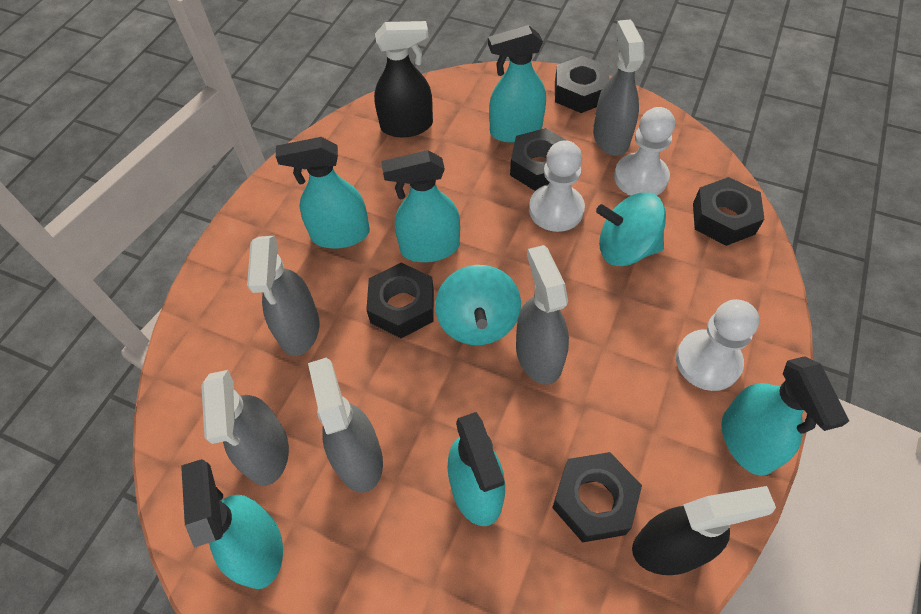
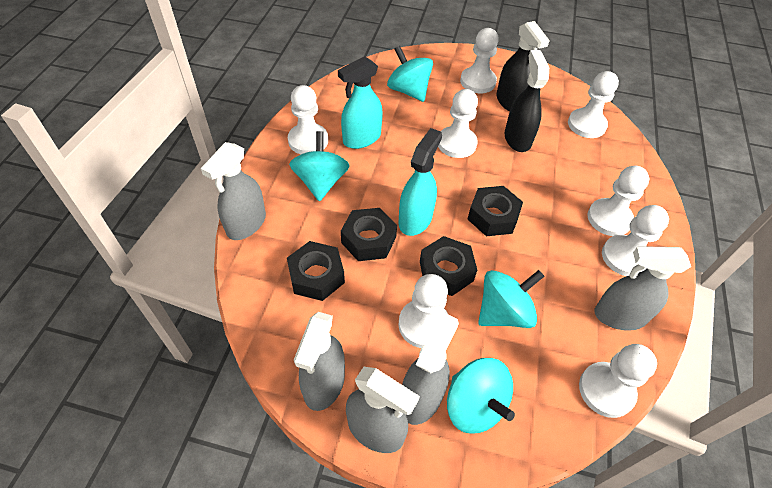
black nut: 5 -> 4
turquoise spinning top: 2 -> 4
turquoise spray bottle: 6 -> 2
white pawn: 3 -> 8

